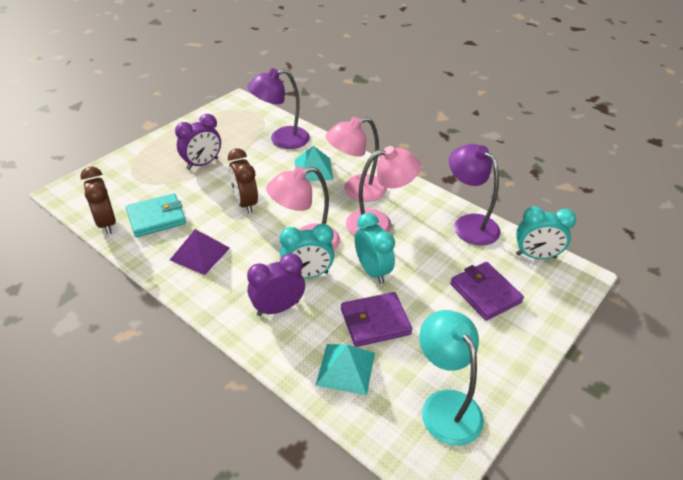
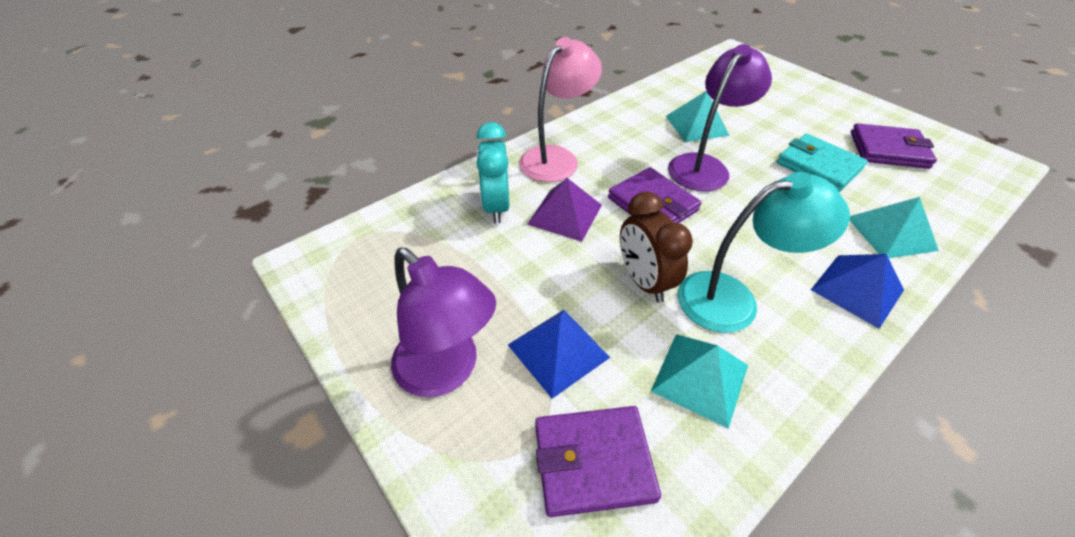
blue pyramid: 0 -> 2
brown clock: 2 -> 1
pink lamp: 3 -> 1
purple clock: 2 -> 0
purple wallet: 2 -> 3
turquoise clock: 3 -> 1
turquoise pyramid: 2 -> 3

